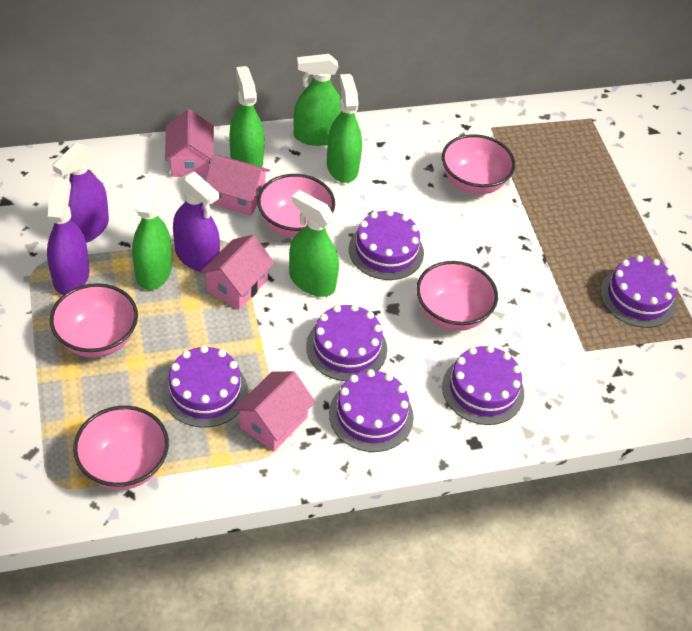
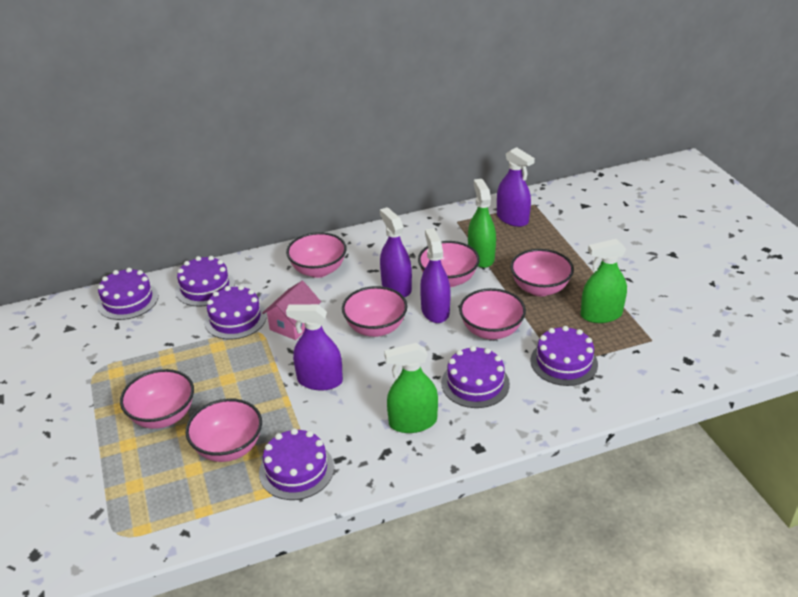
green spray bottle: 5 -> 3
pink bowl: 5 -> 7
pink house: 4 -> 1
purple spray bottle: 3 -> 4

